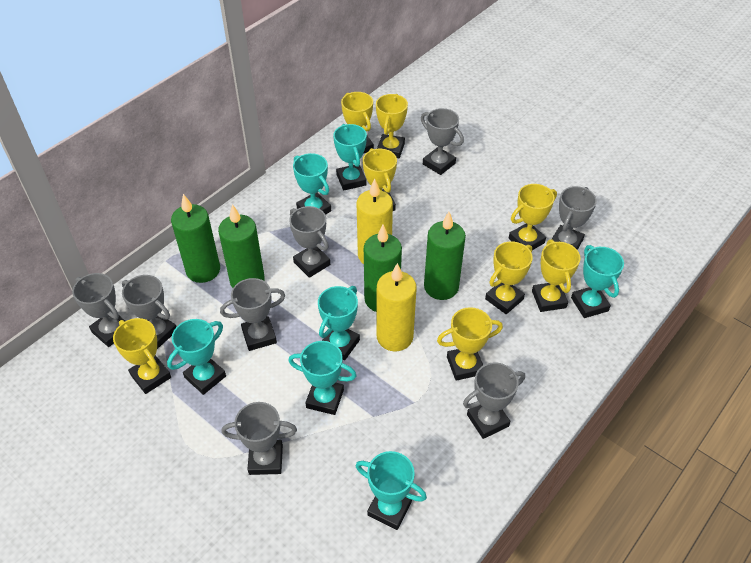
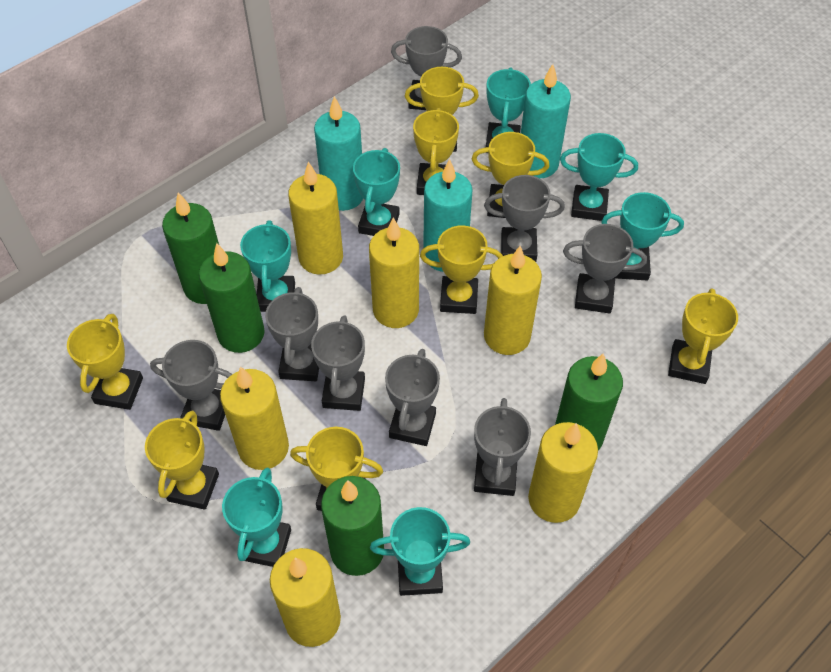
turquoise candle: 0 -> 3
yellow candle: 2 -> 6

